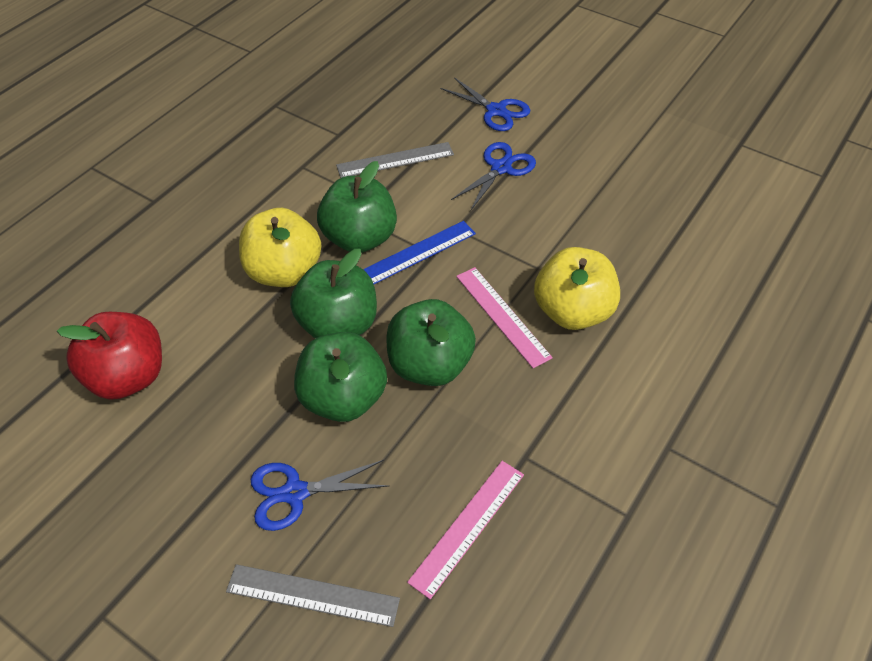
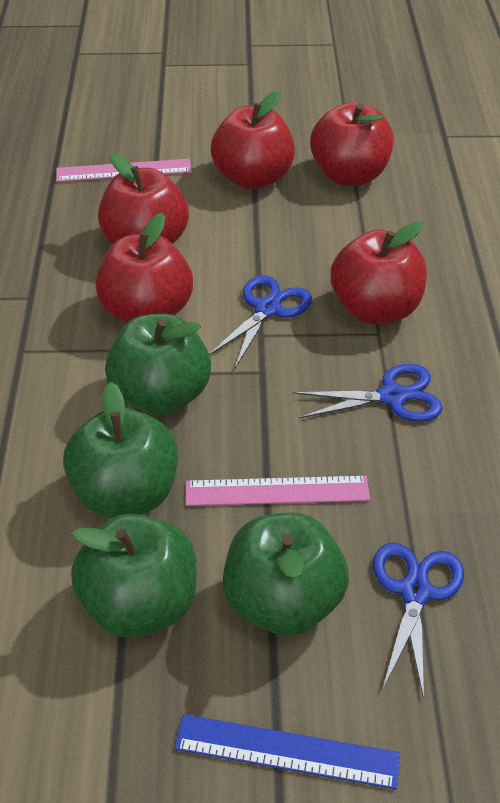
grey ruler: 2 -> 0
red apple: 1 -> 5
yellow apple: 2 -> 0

